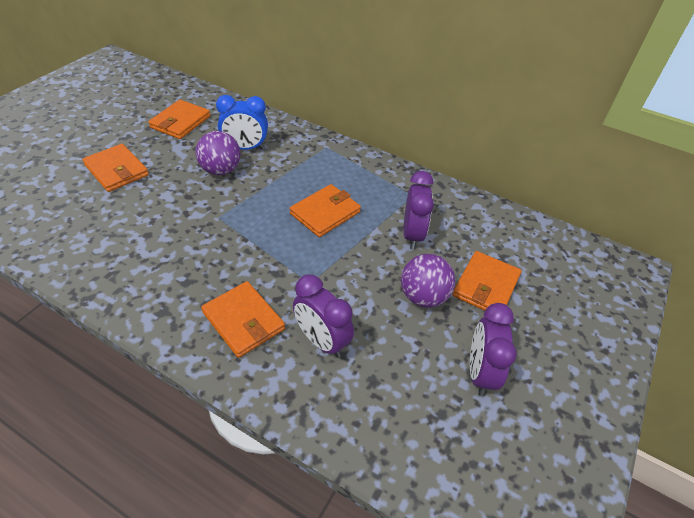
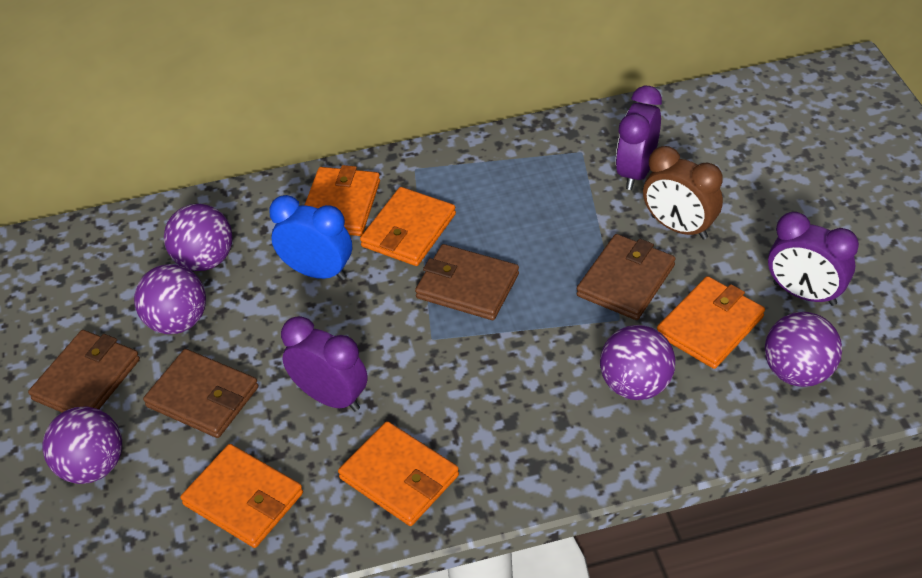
brown clock: 0 -> 1
brown wallet: 0 -> 4
purple ball: 2 -> 5

